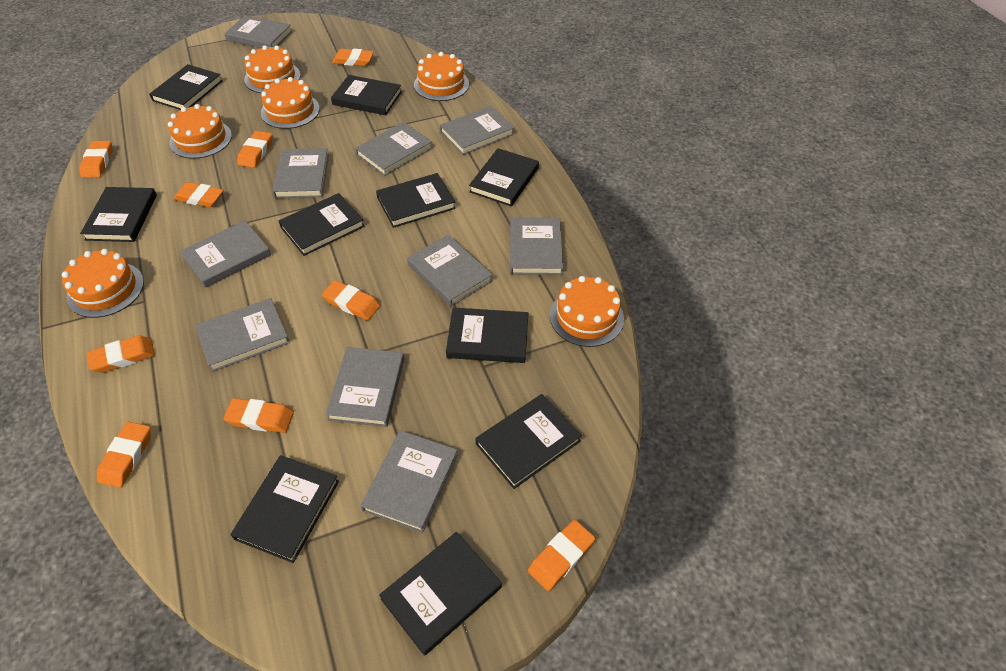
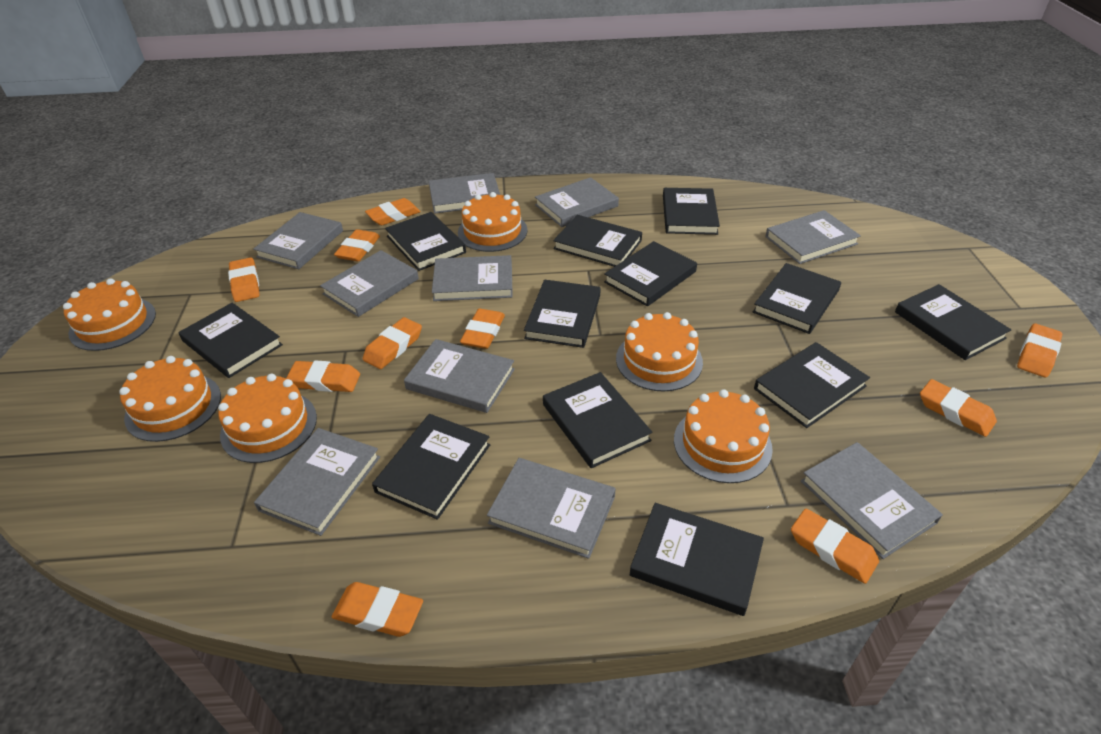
black book: 10 -> 12
orange eraser: 9 -> 10

